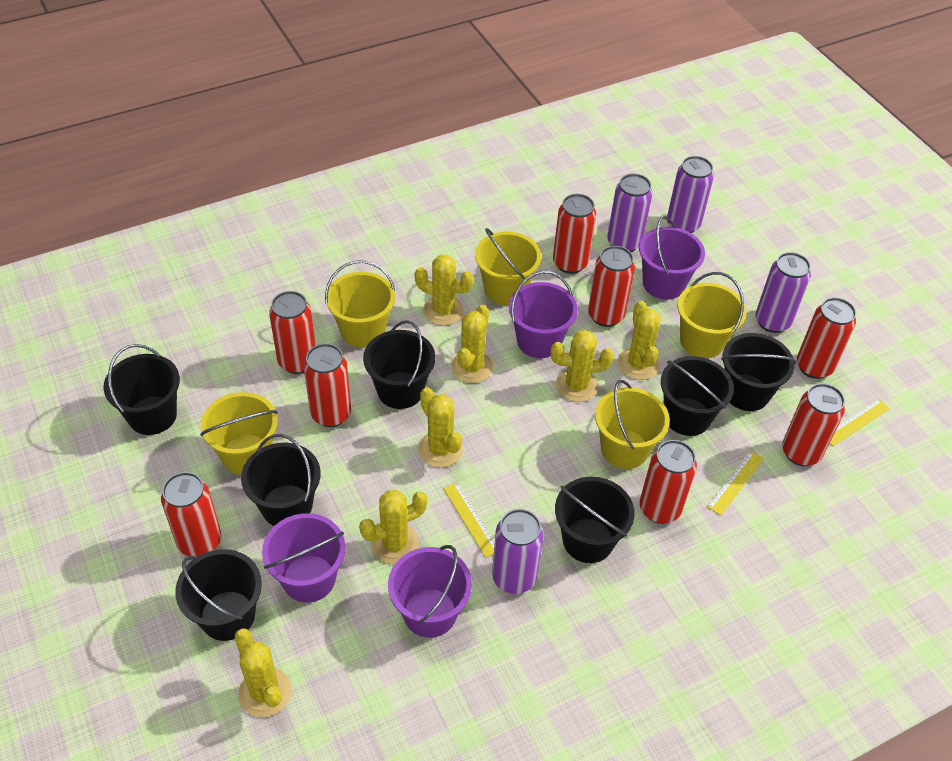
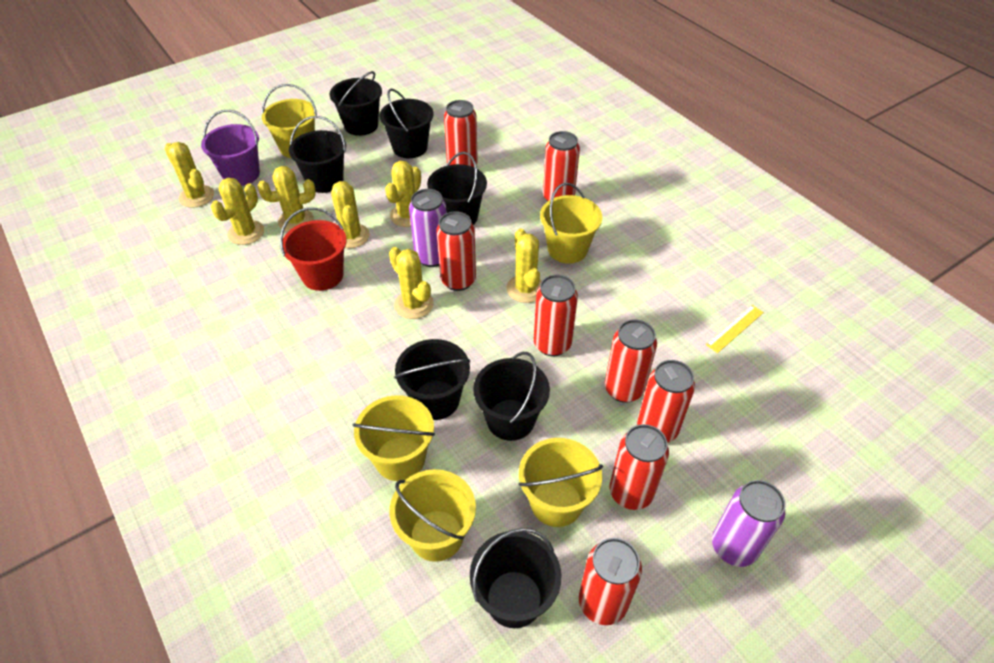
purple bucket: 4 -> 1
purple can: 4 -> 2
red bucket: 0 -> 1
yellow ruler: 3 -> 1

